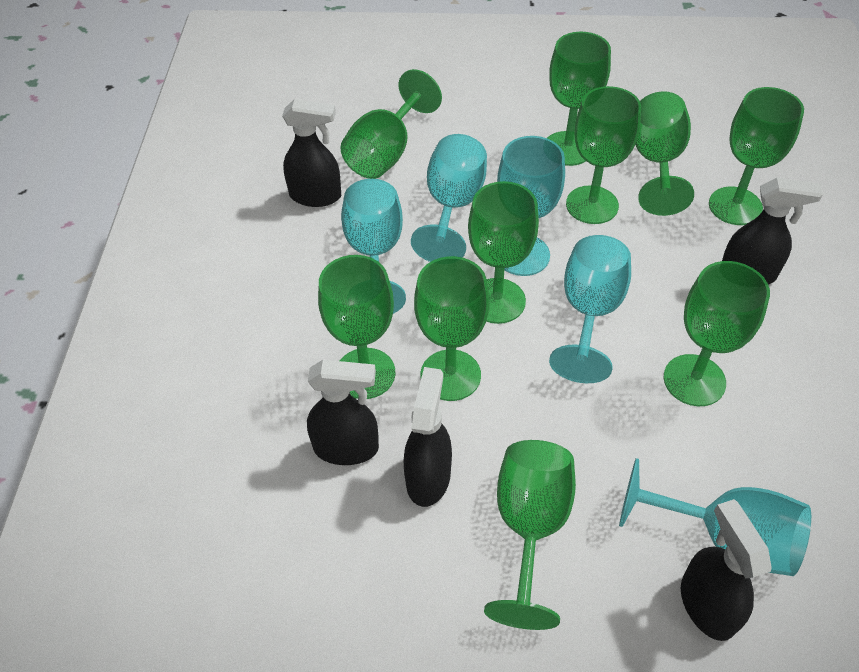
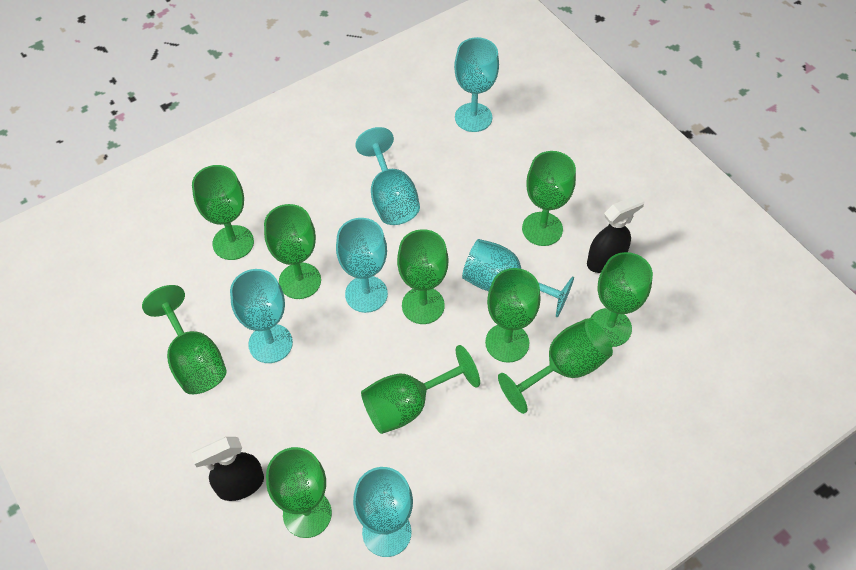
black spray bottle: 5 -> 2
turquoise goblet: 5 -> 6

